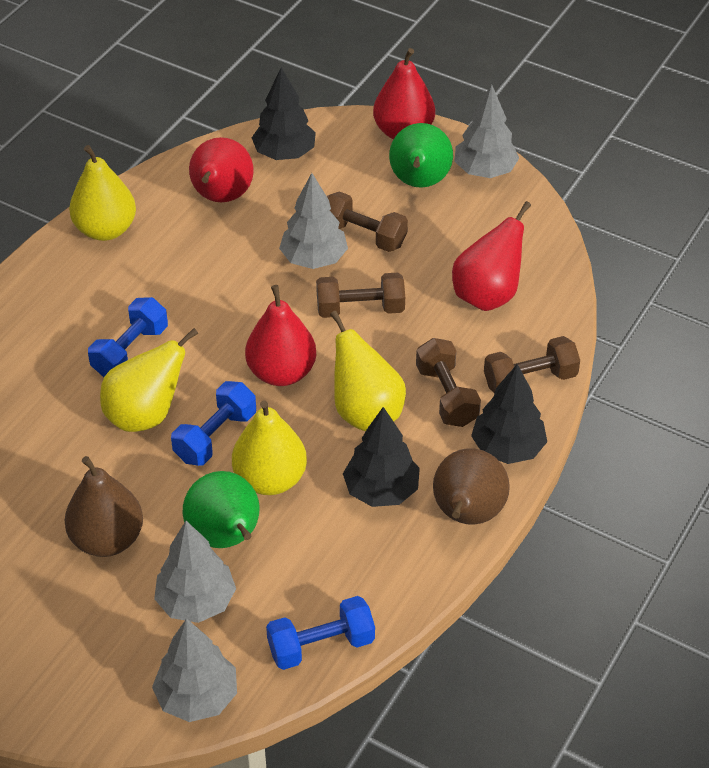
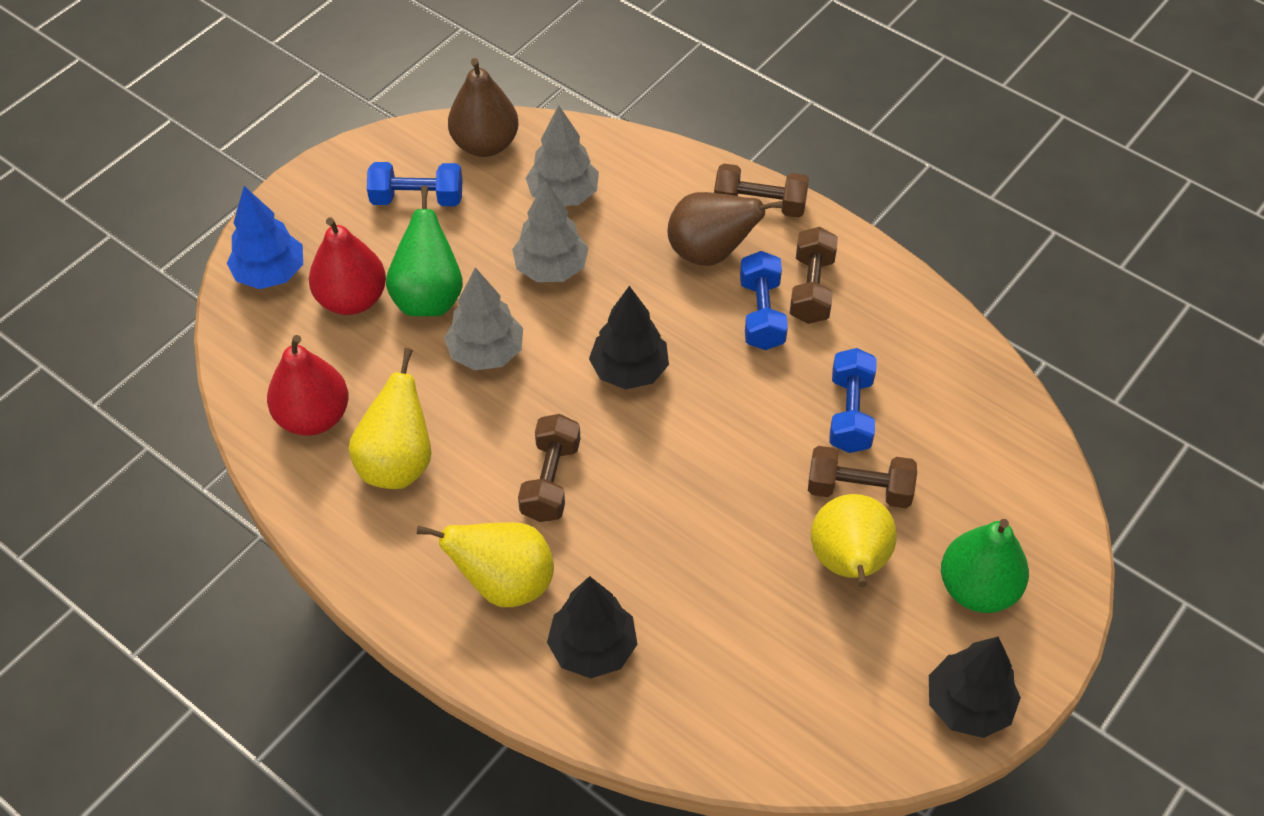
blue tree: 0 -> 1
grey tree: 4 -> 3
red pear: 4 -> 2
yellow pear: 4 -> 3

